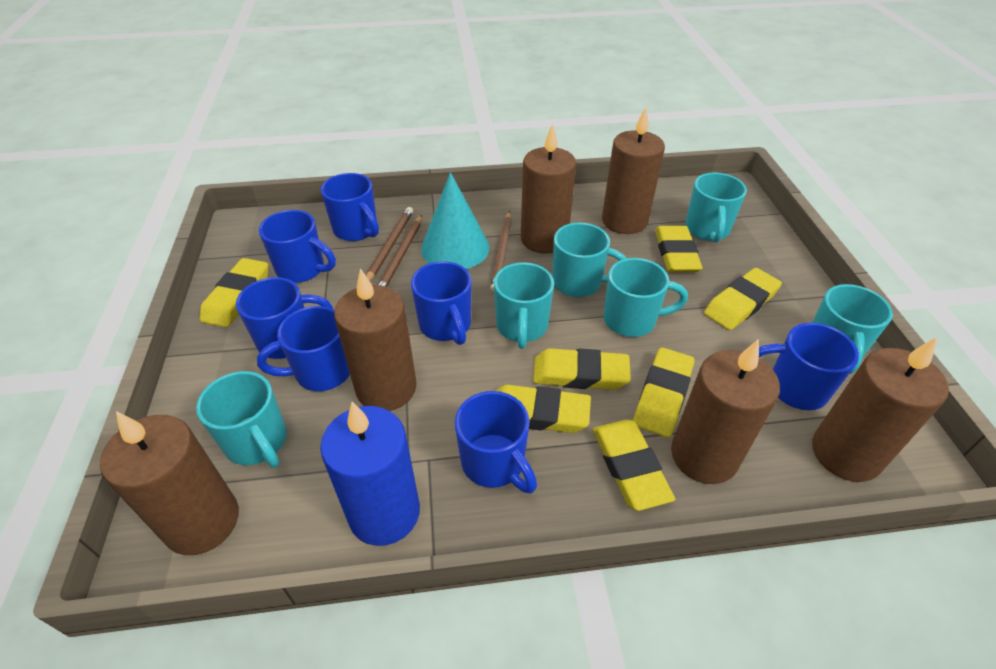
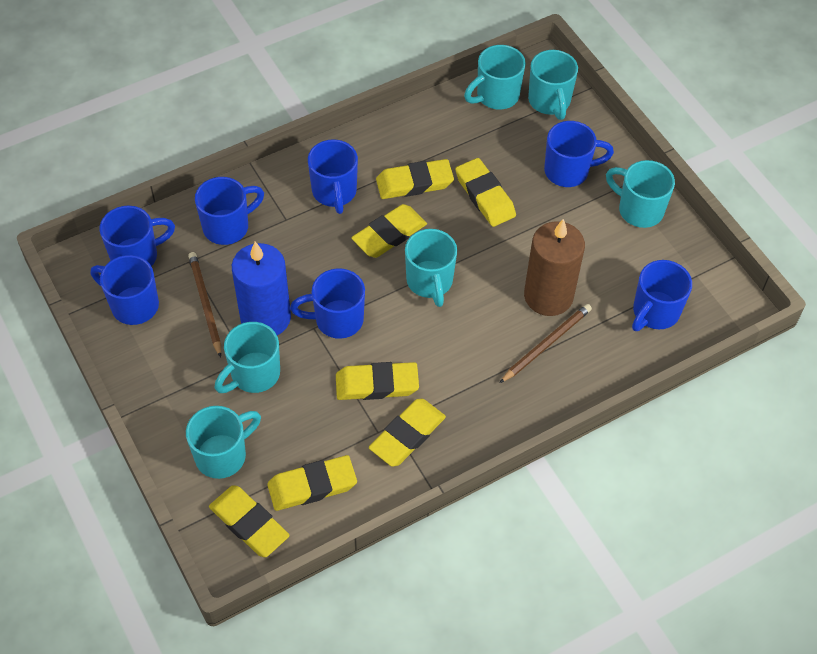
brown candle: 6 -> 1
brown pencil: 3 -> 2
turquoise cone: 1 -> 0

